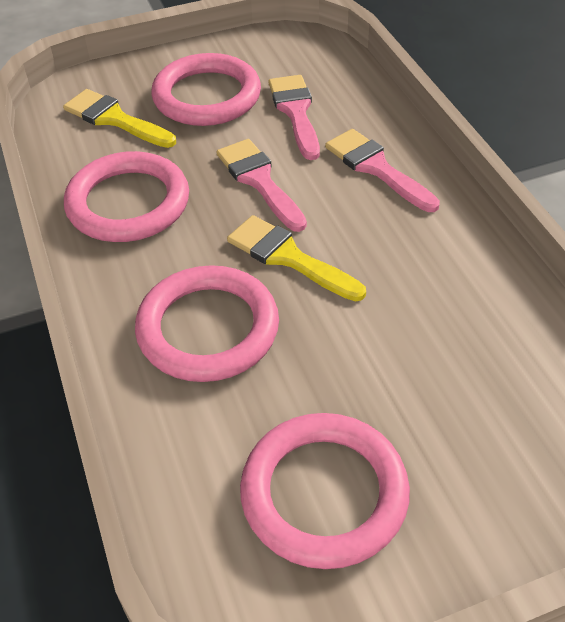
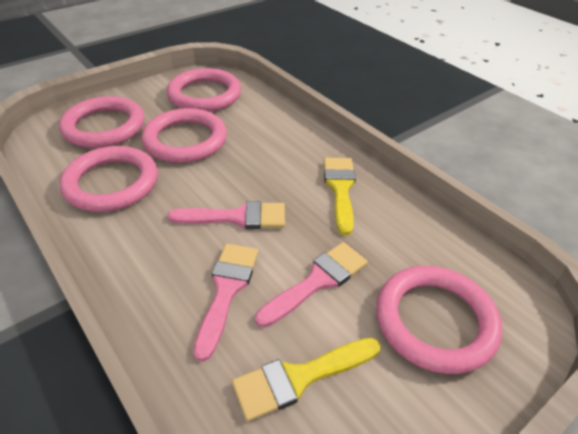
pink ring: 4 -> 5

